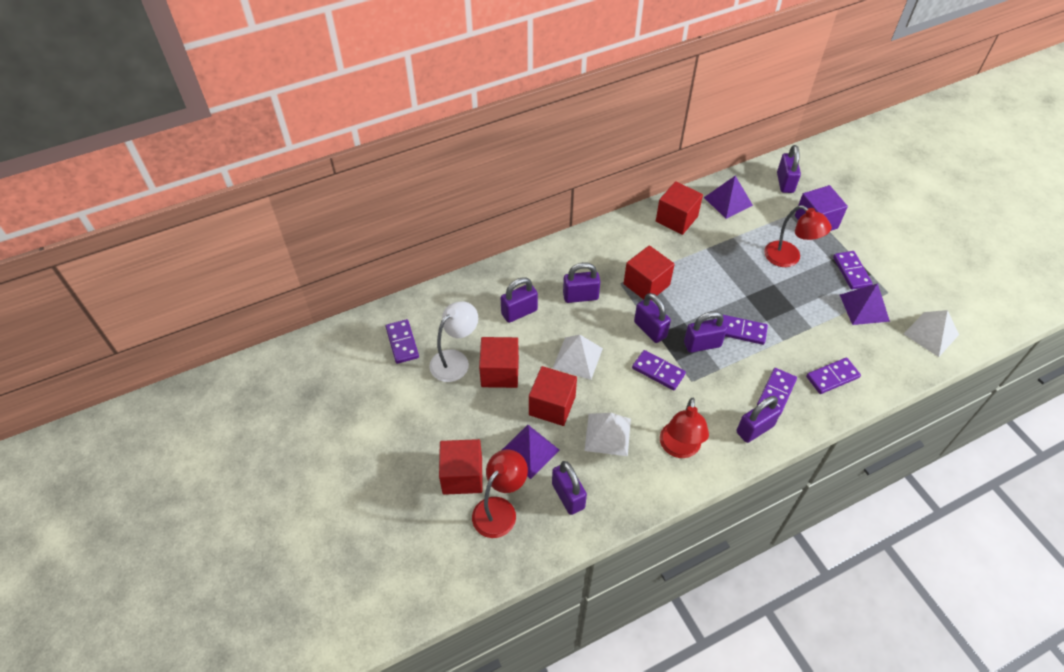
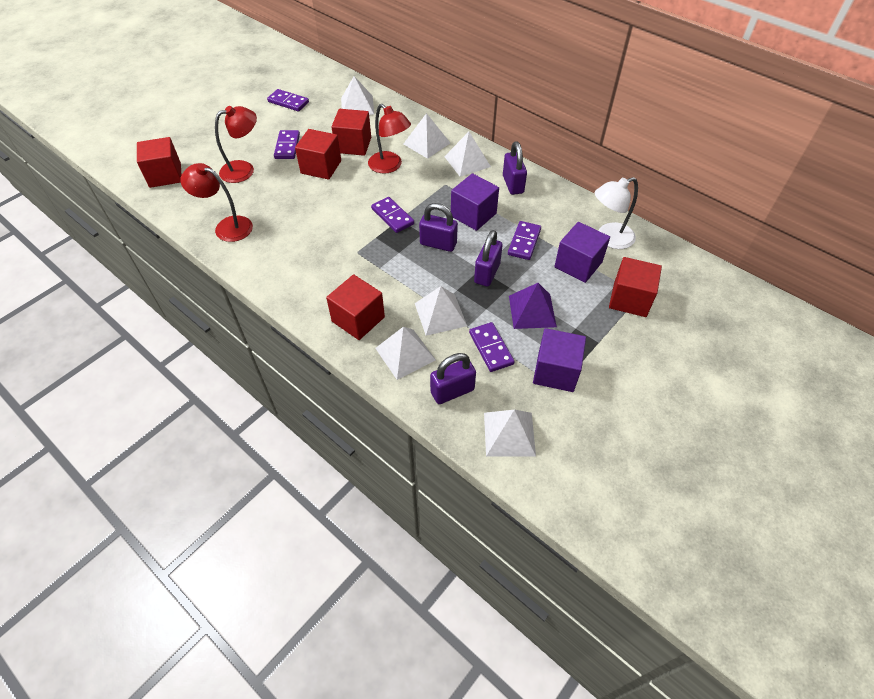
purple cube: 1 -> 3
purple domino: 6 -> 5
purple padlock: 7 -> 4
purple pyramid: 3 -> 1
white pyramid: 3 -> 6

